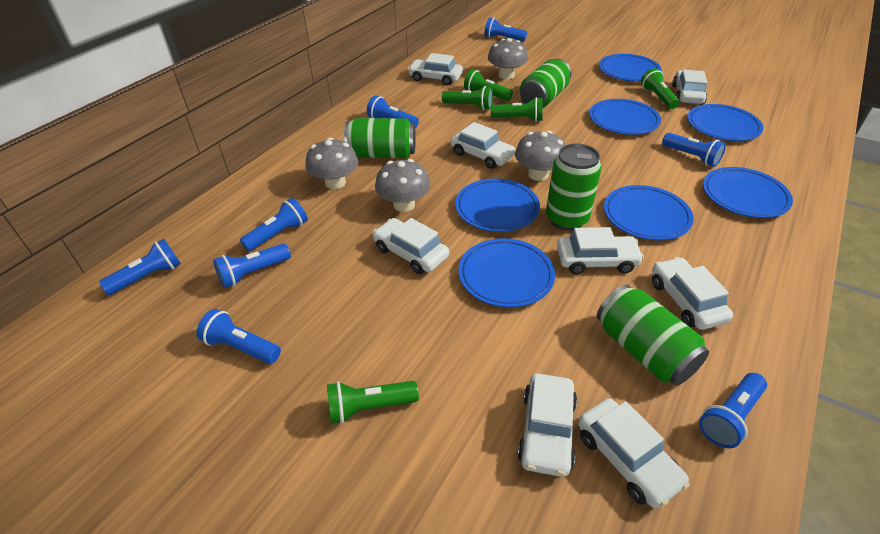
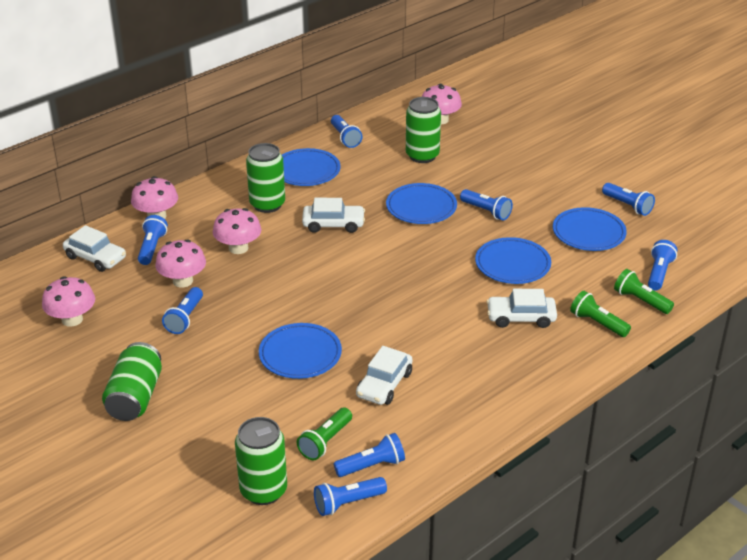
blue plate: 7 -> 5
green flashlight: 5 -> 3
grey mushroom: 4 -> 0
pink mushroom: 0 -> 5
white car: 8 -> 4

